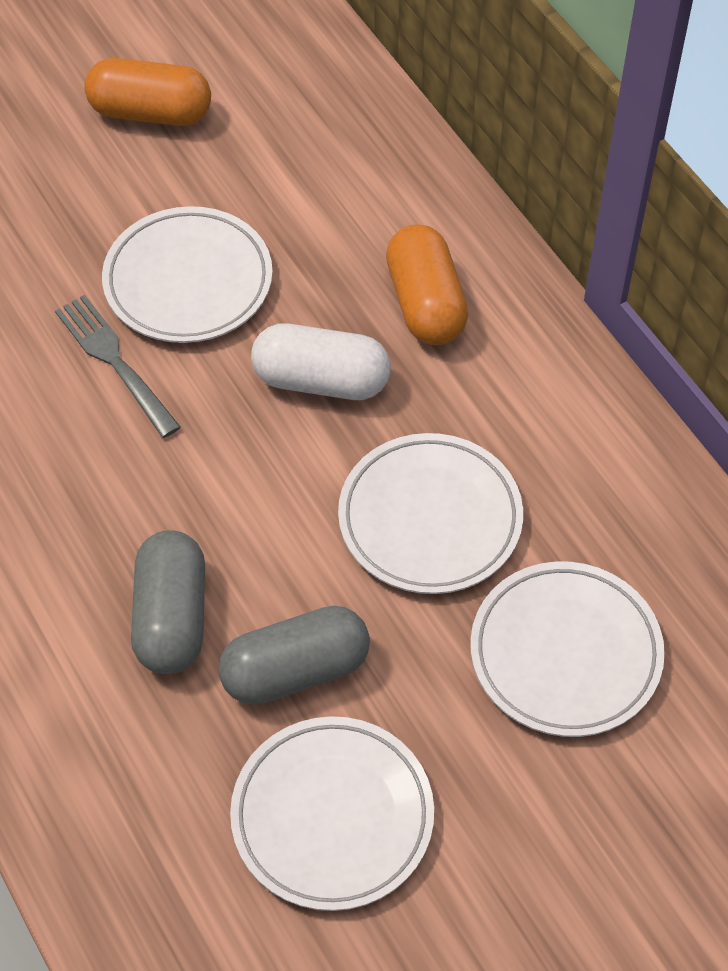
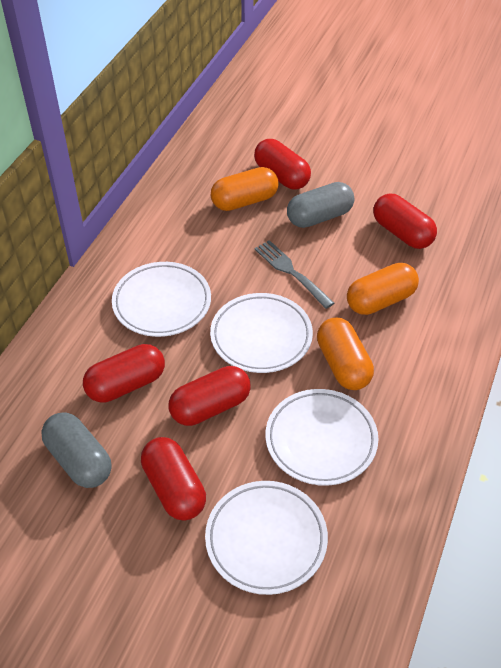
orange capsule: 2 -> 3
red capsule: 0 -> 5
white capsule: 1 -> 0

